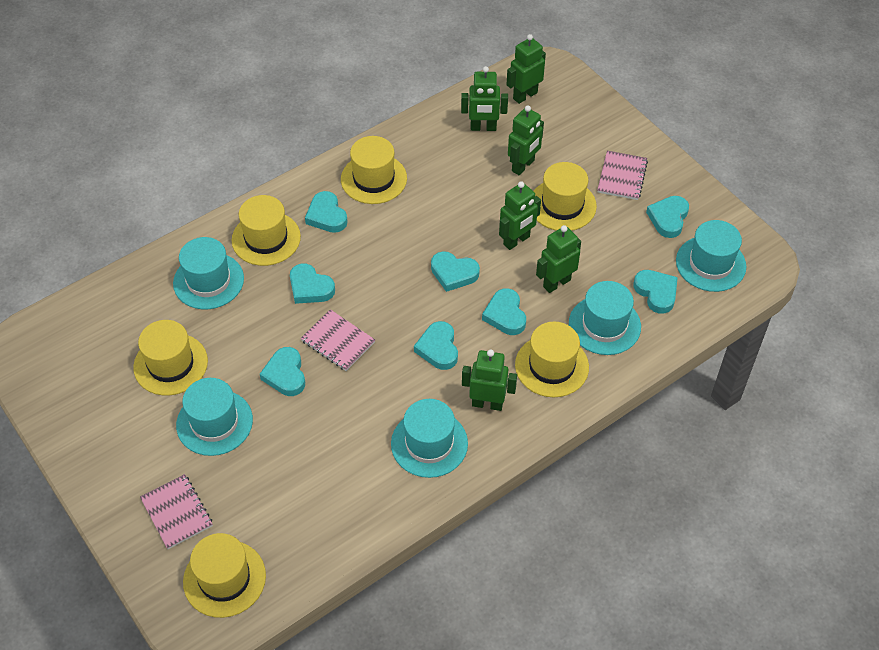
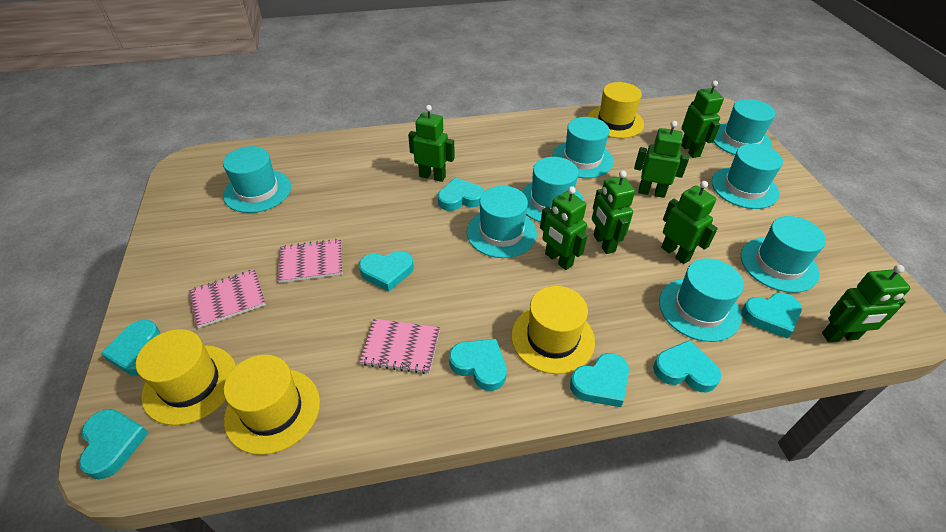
green robot: 6 -> 7
turquoise hat: 5 -> 8
yellow hat: 6 -> 4

